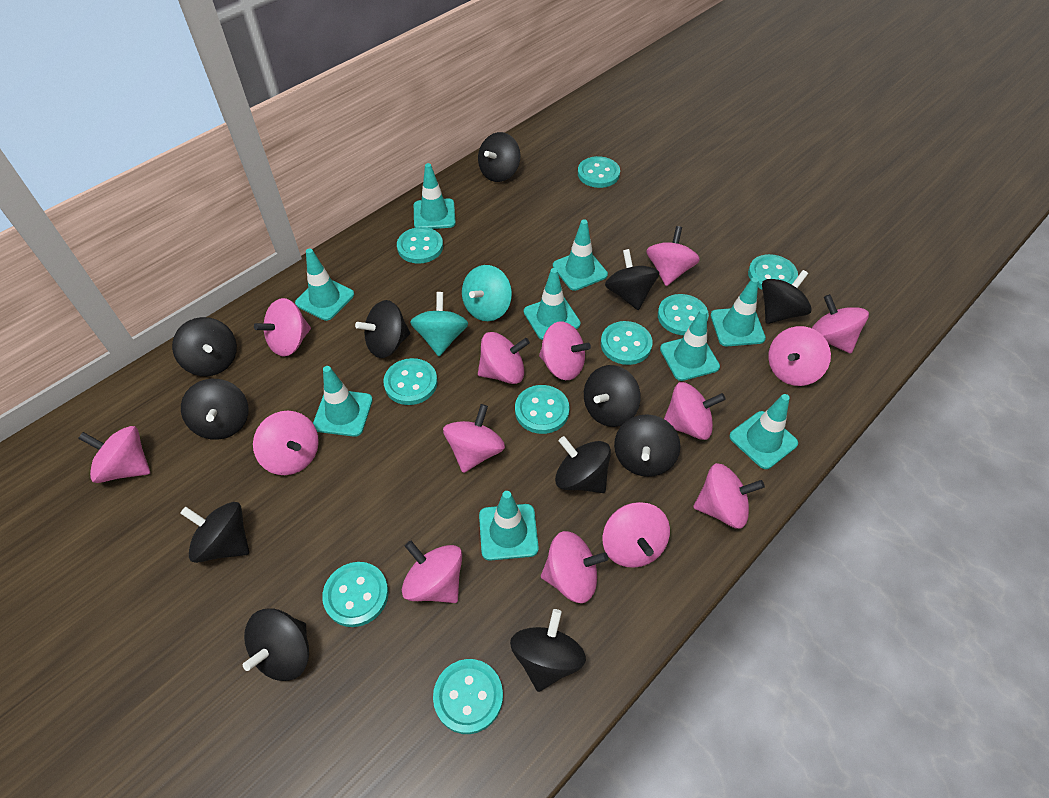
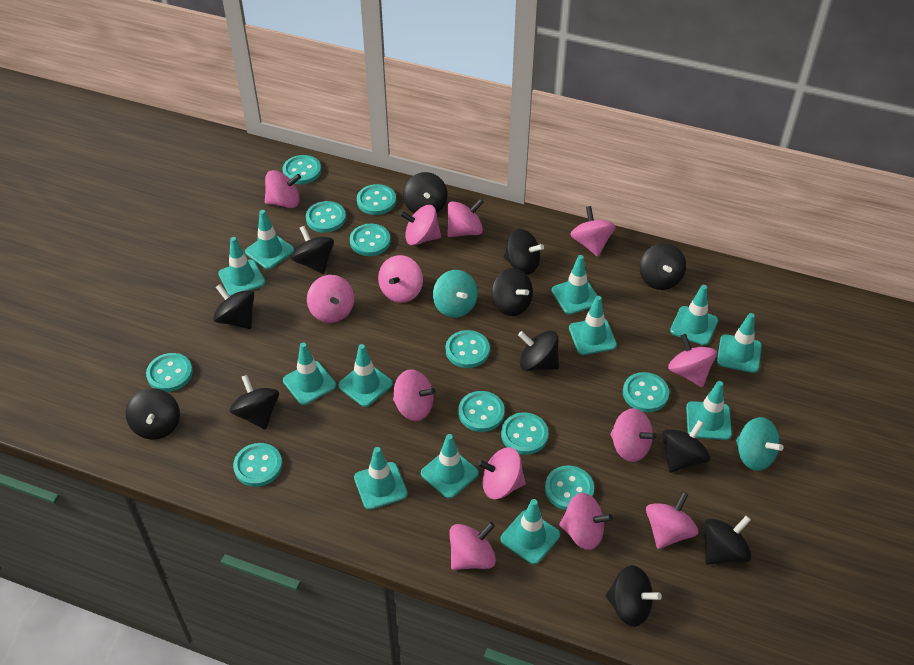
pink spinning top: 14 -> 13
turquoise button: 9 -> 11
turquoise traffic cone: 9 -> 12

